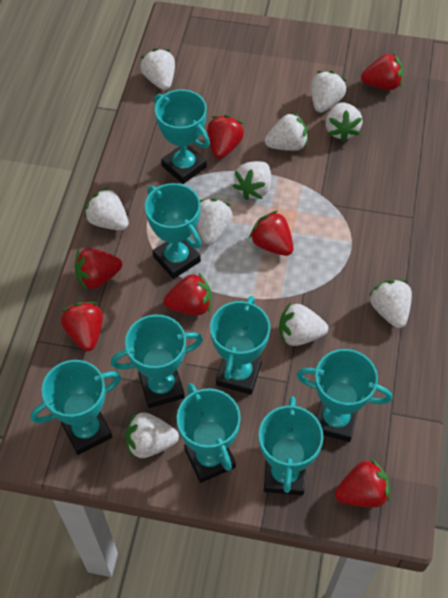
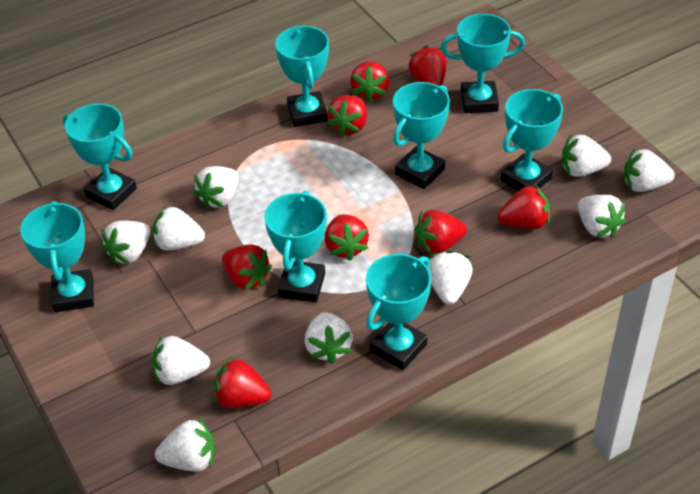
red strawberry: 7 -> 8

